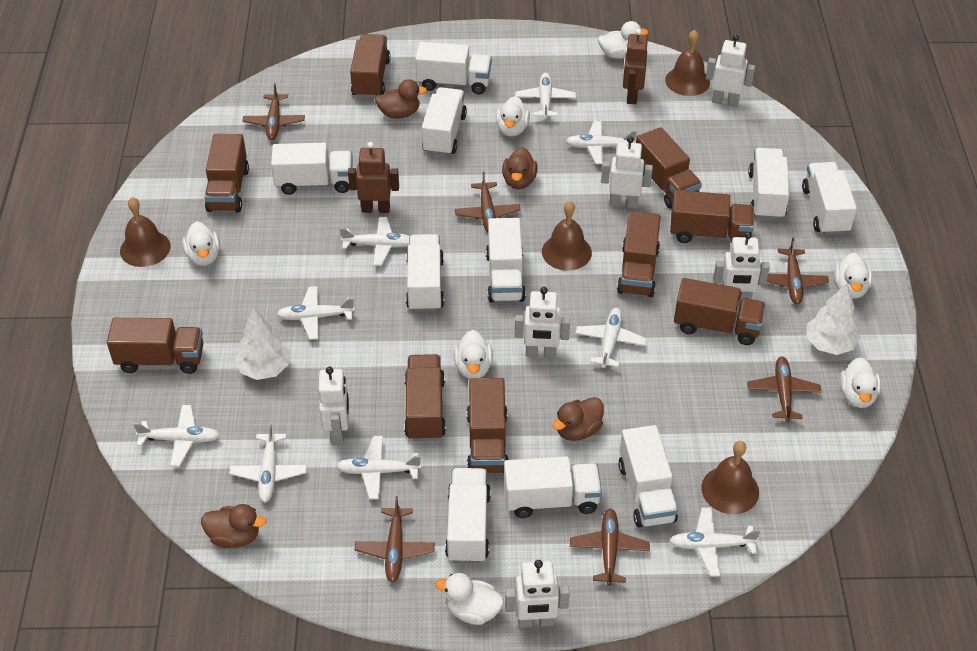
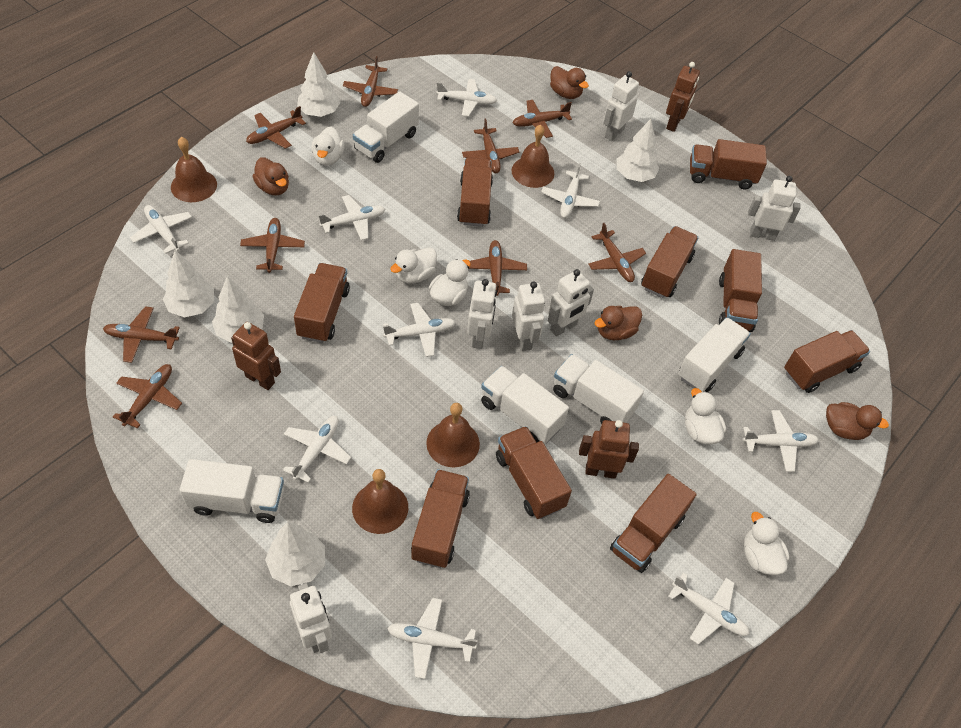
brown plane: 6 -> 9
brown robot: 2 -> 3
white duck: 7 -> 5
white tree: 2 -> 5
white truck: 10 -> 5

